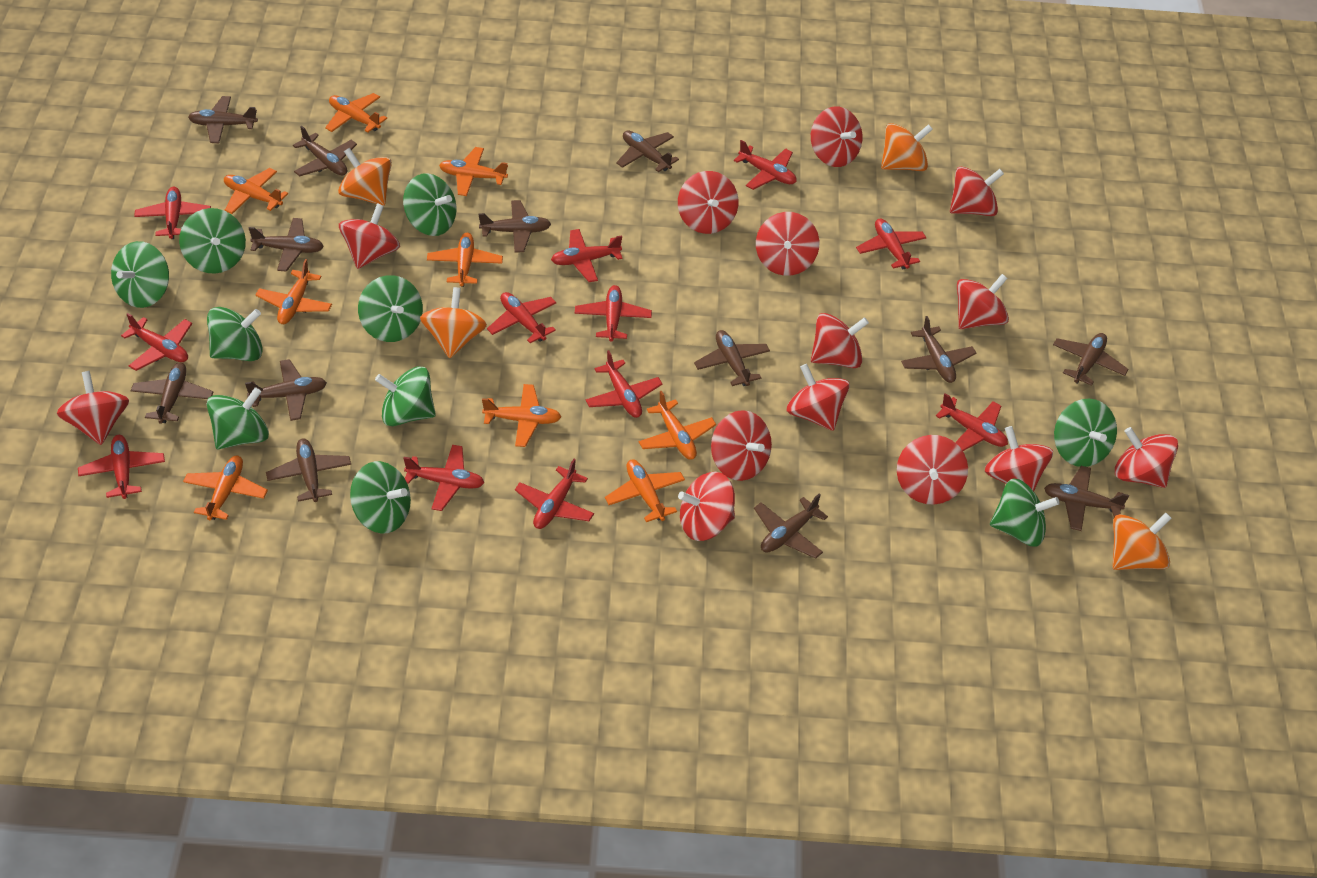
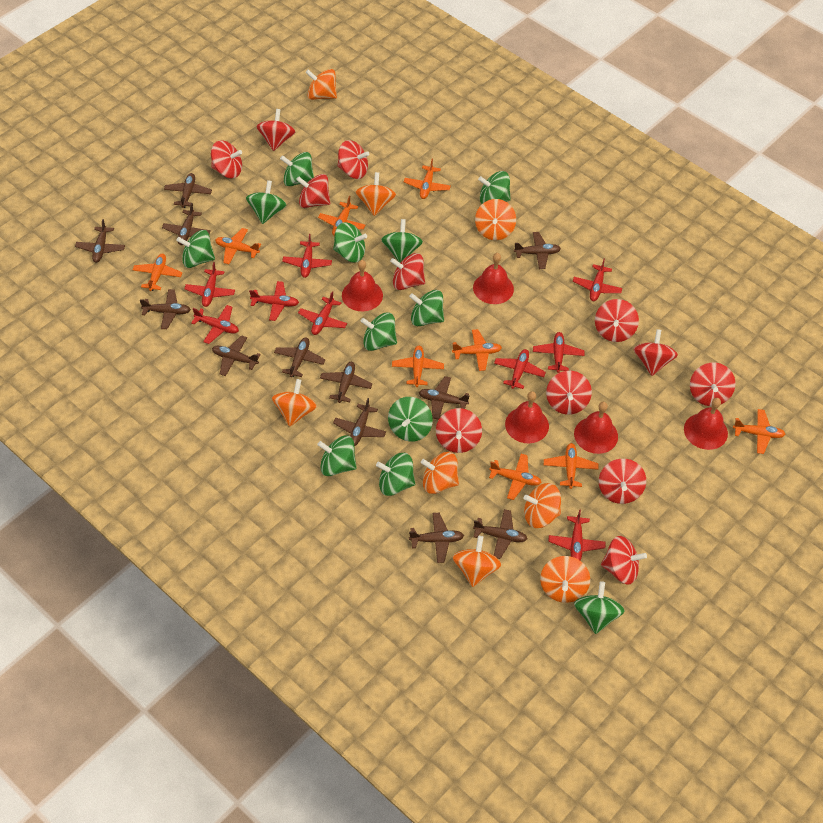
brown plane: 13 -> 12
green spinning top: 10 -> 12
orange spinning top: 4 -> 8
red bell: 0 -> 5
red plane: 12 -> 9
red spinning top: 14 -> 12

